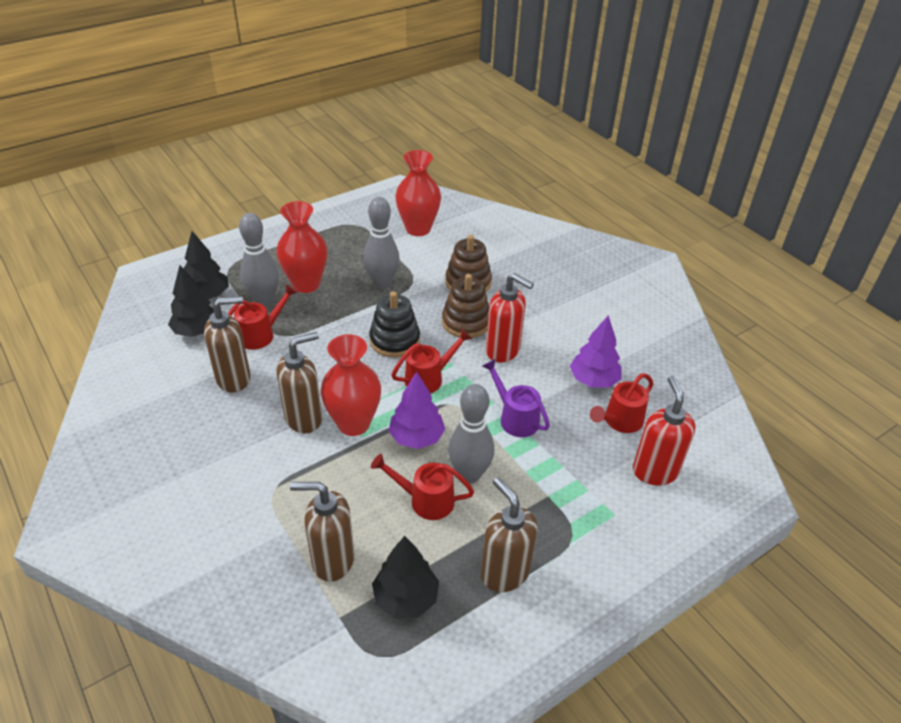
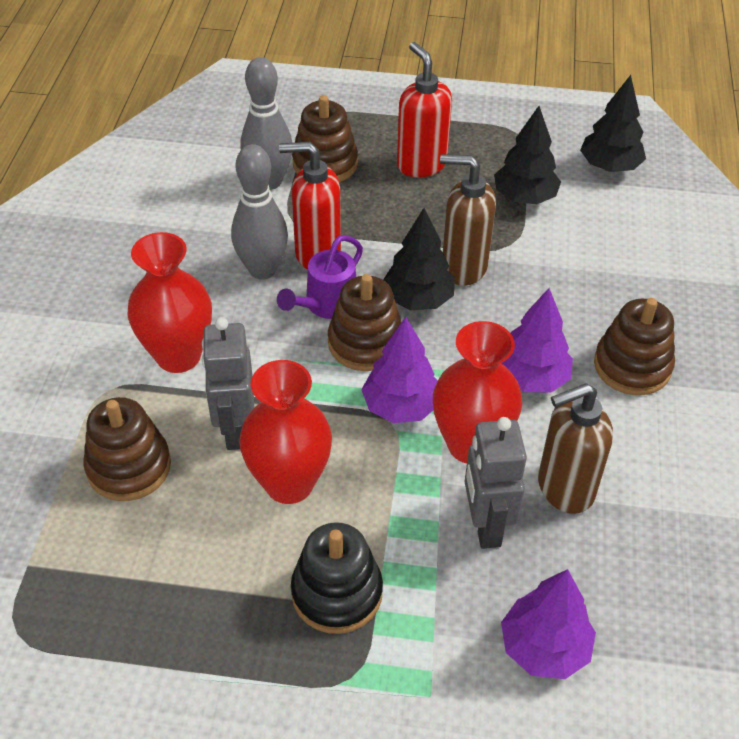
brown soap dispenser: 4 -> 2
brown stacking toy: 2 -> 4
grey bowling pin: 3 -> 2
grey robot: 0 -> 2
purple tree: 2 -> 3
red watering can: 4 -> 0

